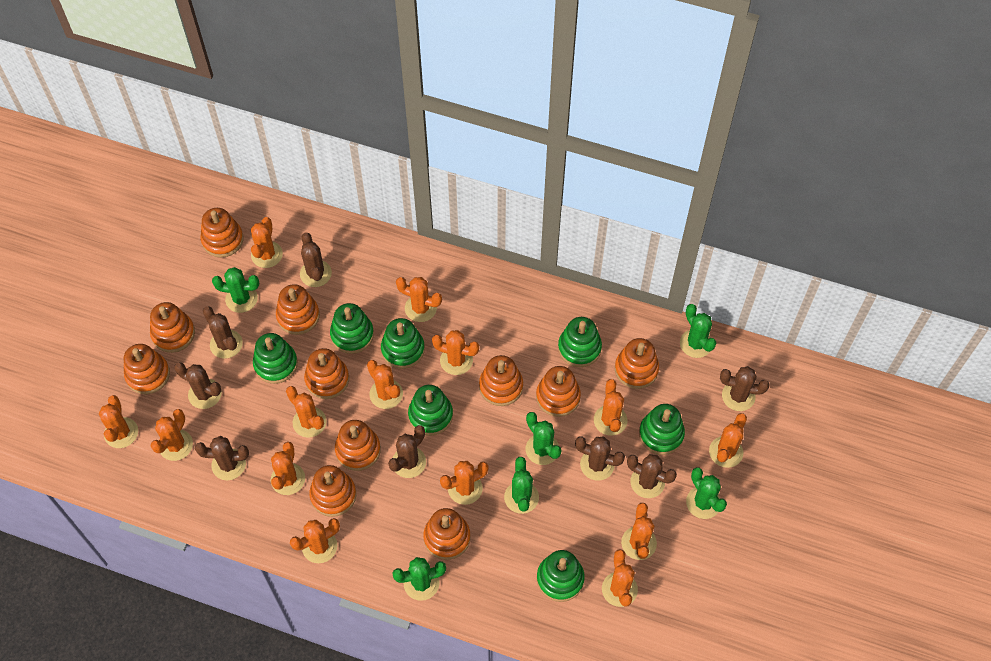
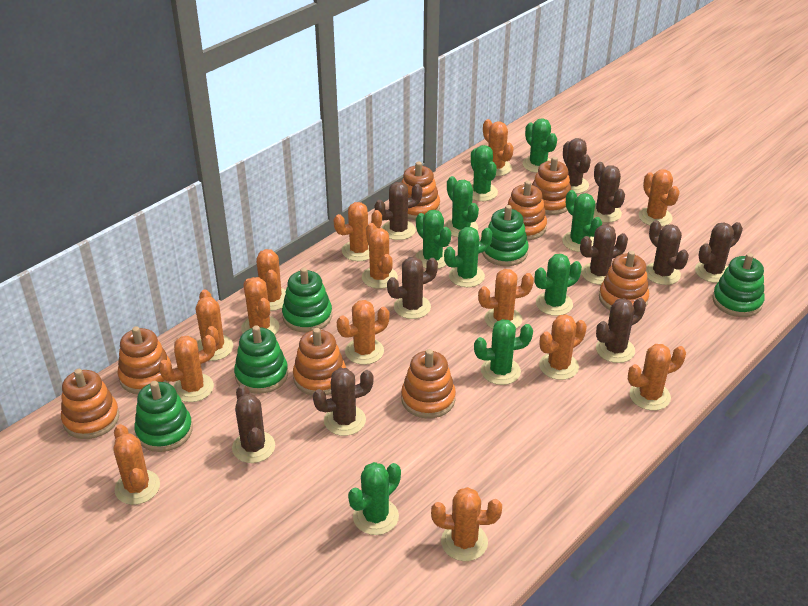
brown cactus: 8 -> 10
green cactus: 6 -> 9
green stacking toy: 7 -> 5
orange stacking toy: 11 -> 8

